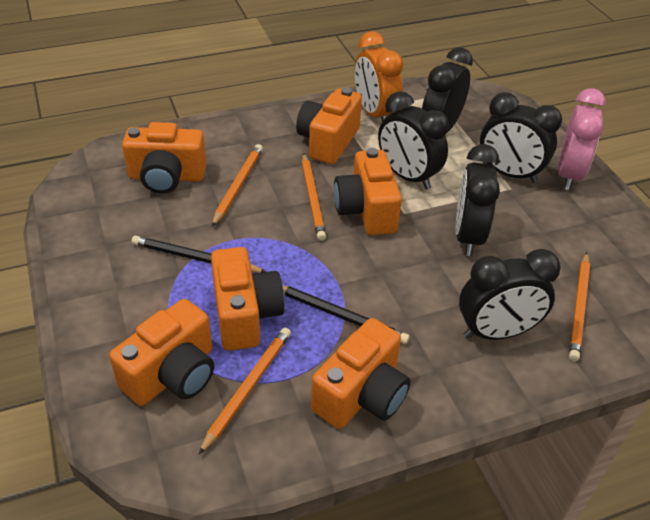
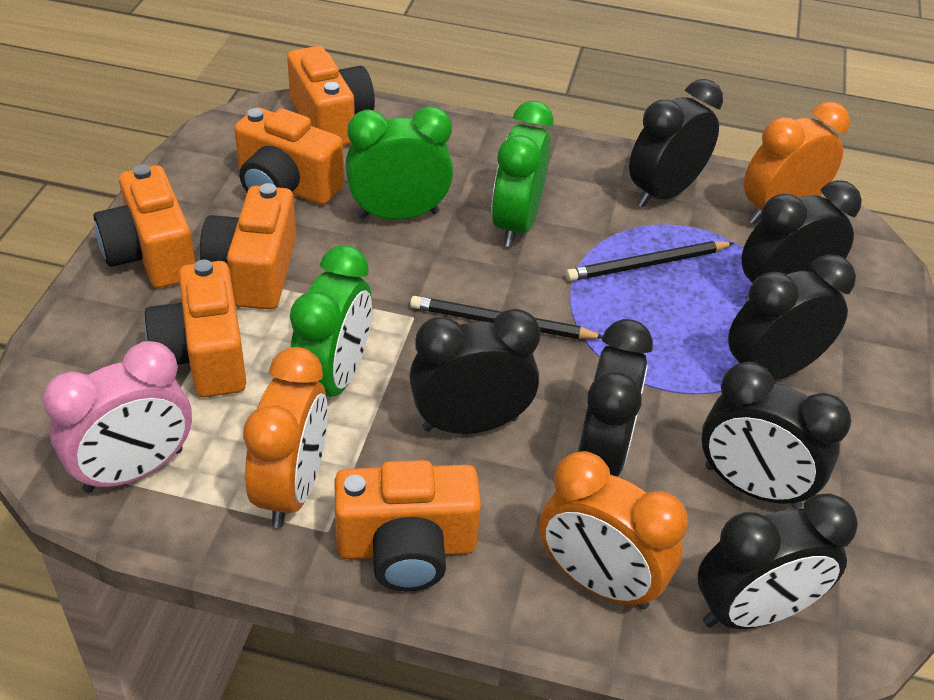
black clock: 5 -> 7
green clock: 0 -> 3
orange clock: 1 -> 3
orange pencil: 4 -> 0

